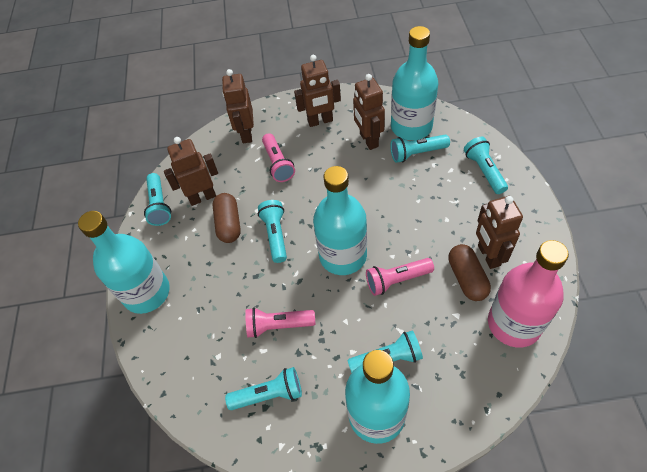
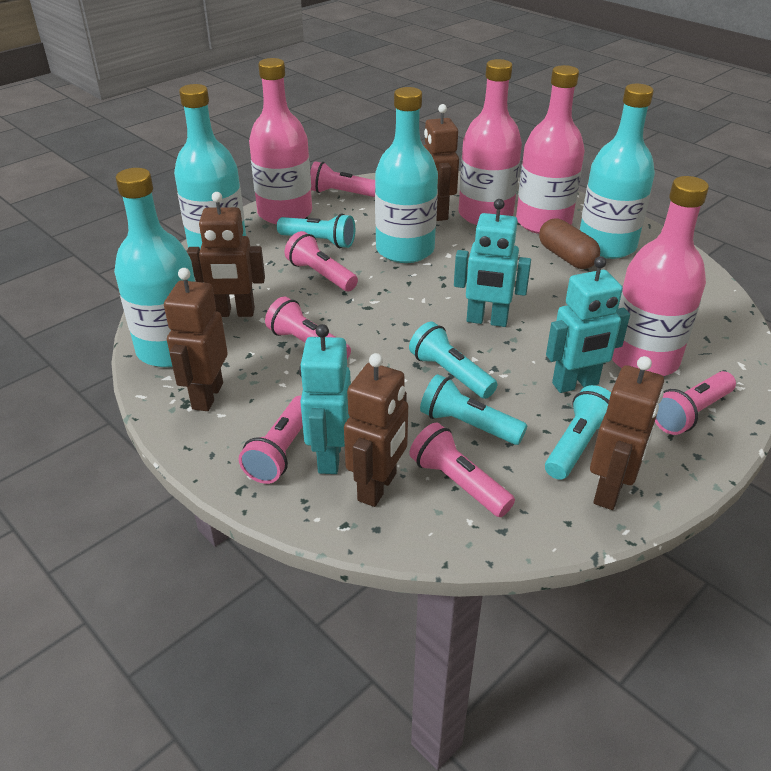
brown capsule: 2 -> 1
pink bottle: 1 -> 4
pink flashlight: 3 -> 6
turquoise flashlight: 6 -> 4
turquoise robot: 0 -> 3

